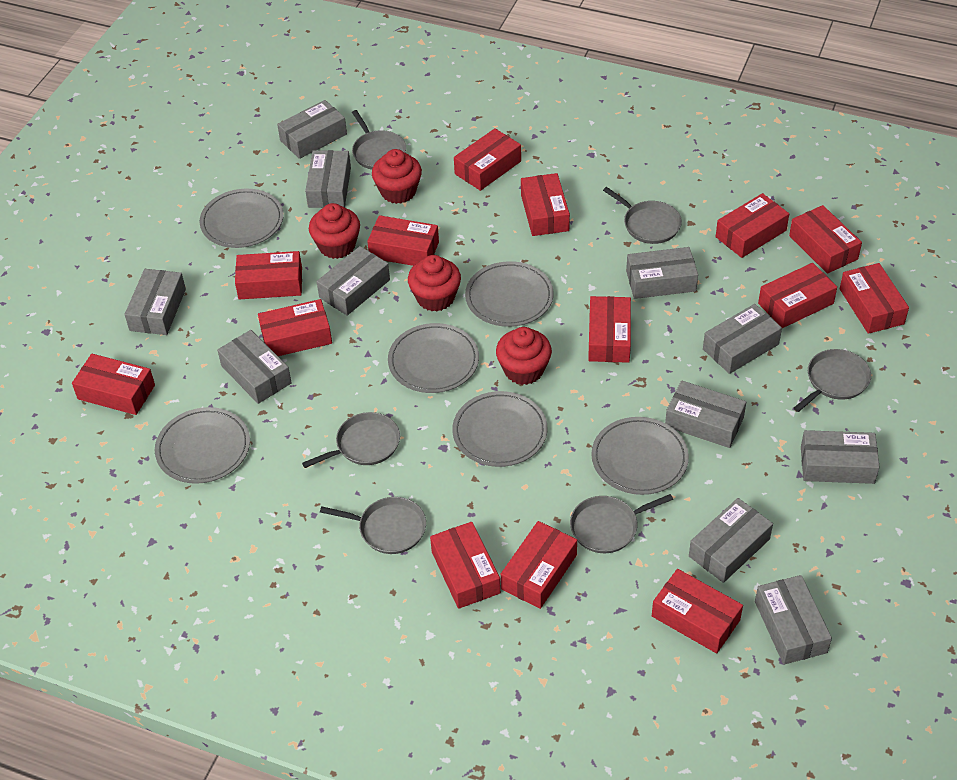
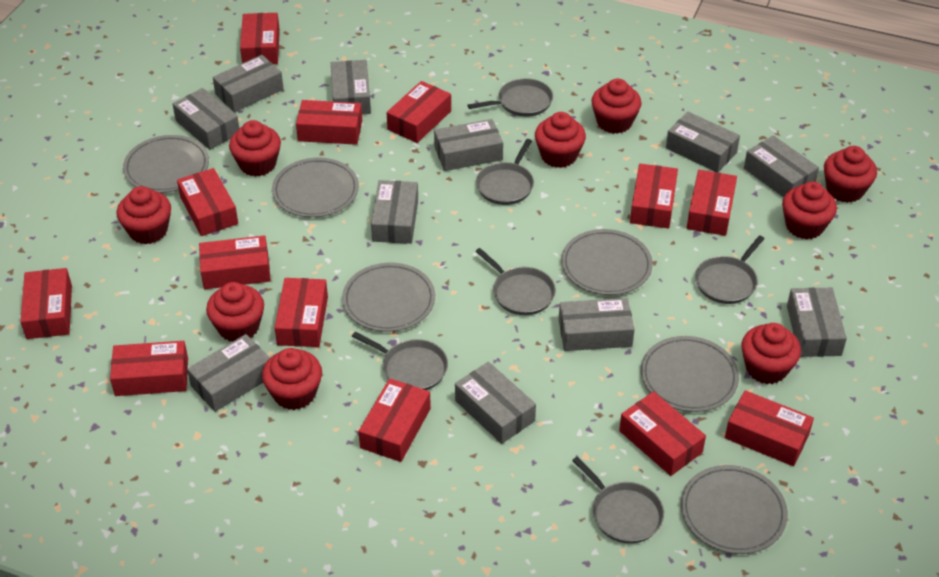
red box: 14 -> 13
red cupcake: 4 -> 9

